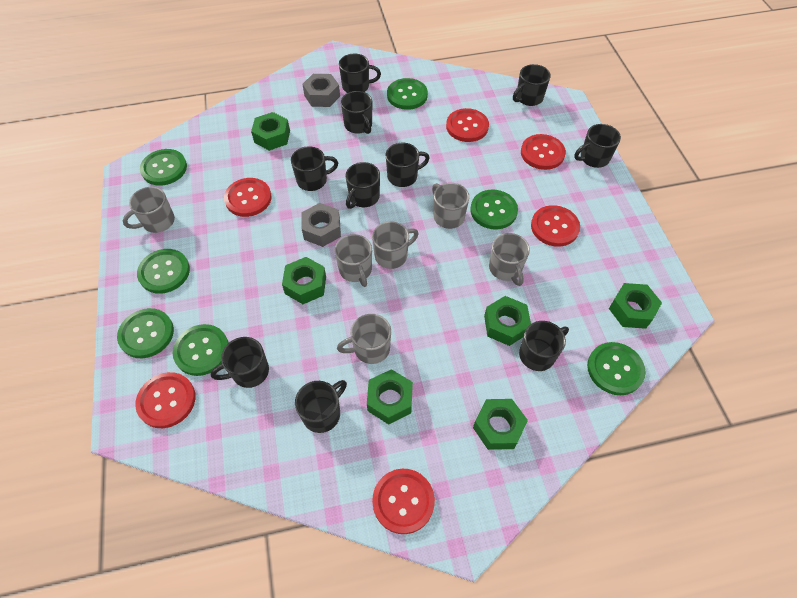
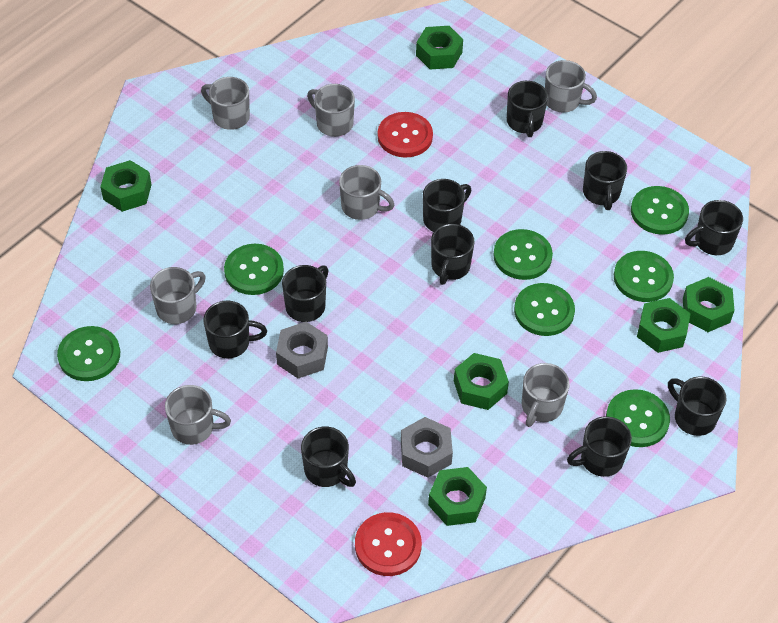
grey mug: 6 -> 7
red button: 6 -> 2

